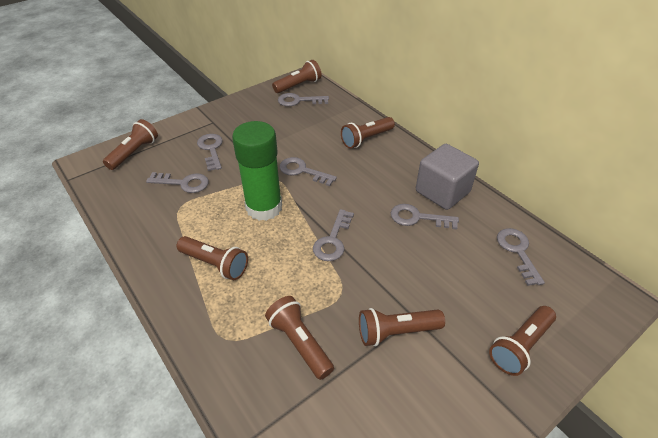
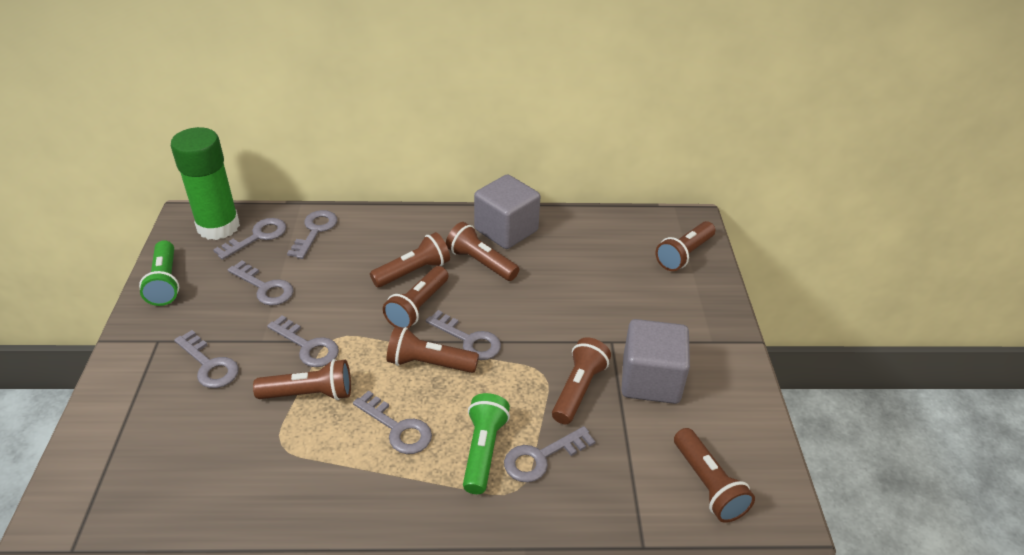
brown flashlight: 7 -> 8
green flashlight: 0 -> 2
grey cube: 1 -> 2
grey key: 7 -> 8

